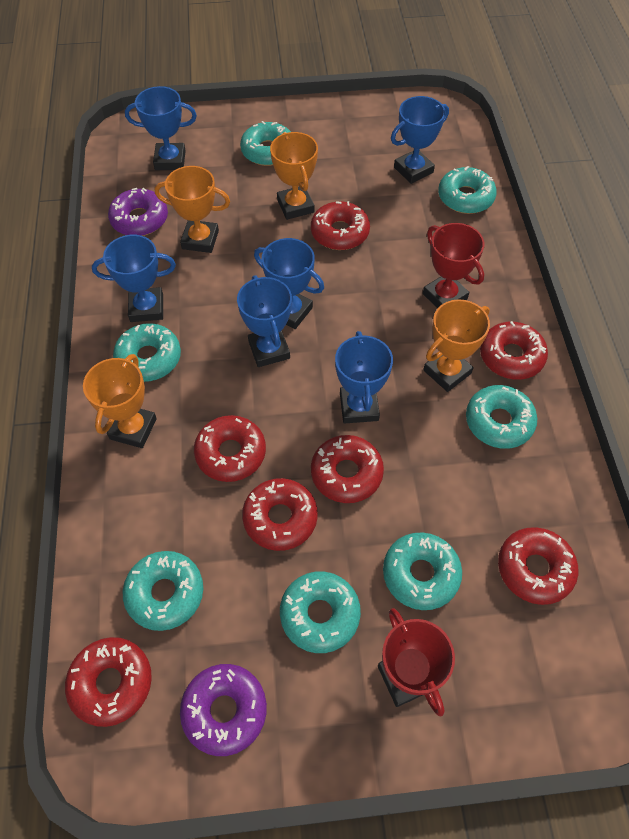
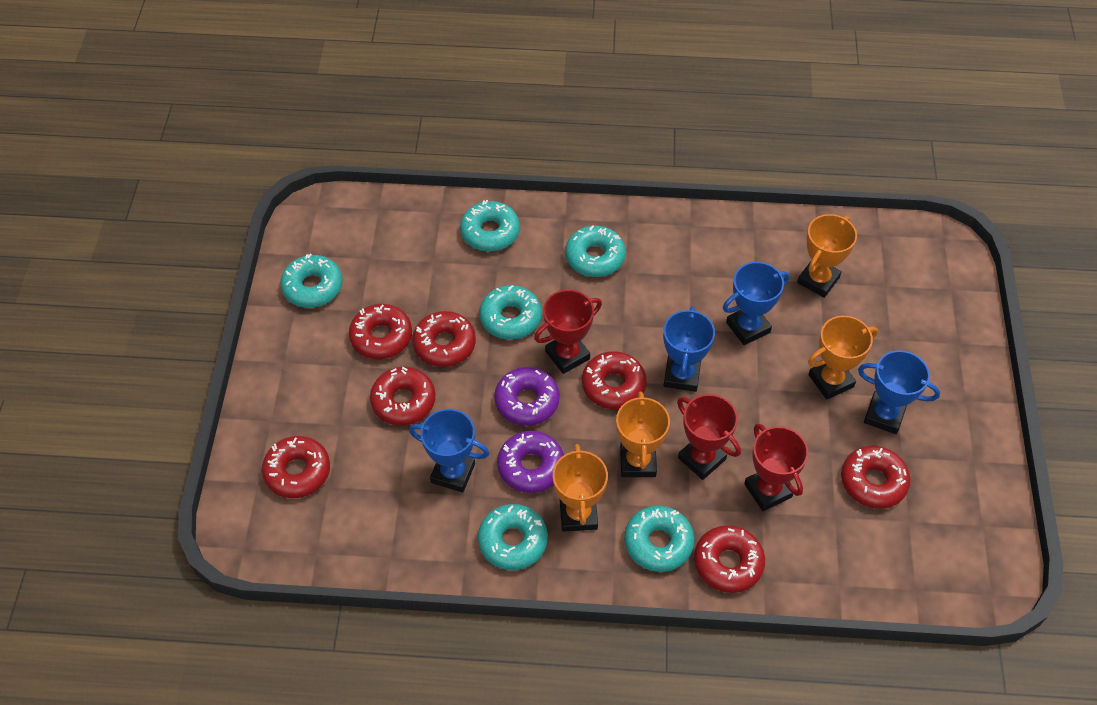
blue trophy: 6 -> 4
red trophy: 2 -> 3
turquoise donut: 7 -> 6

